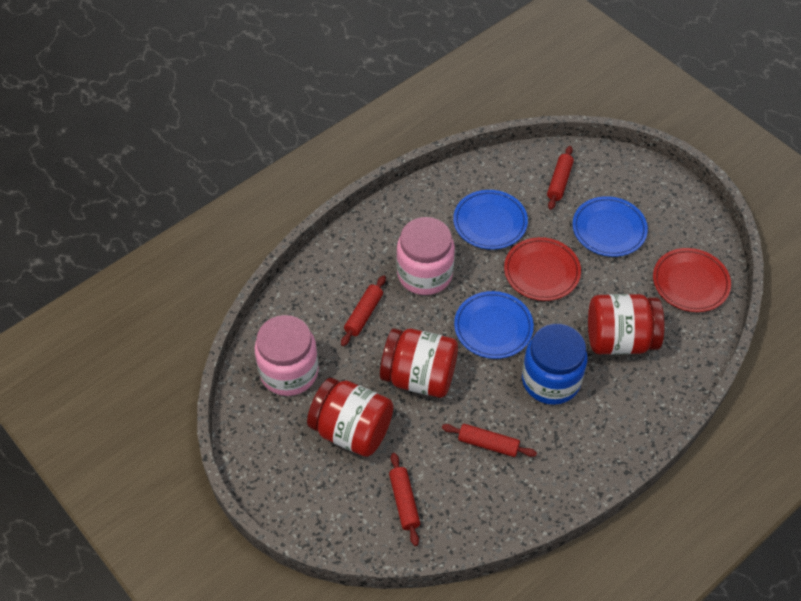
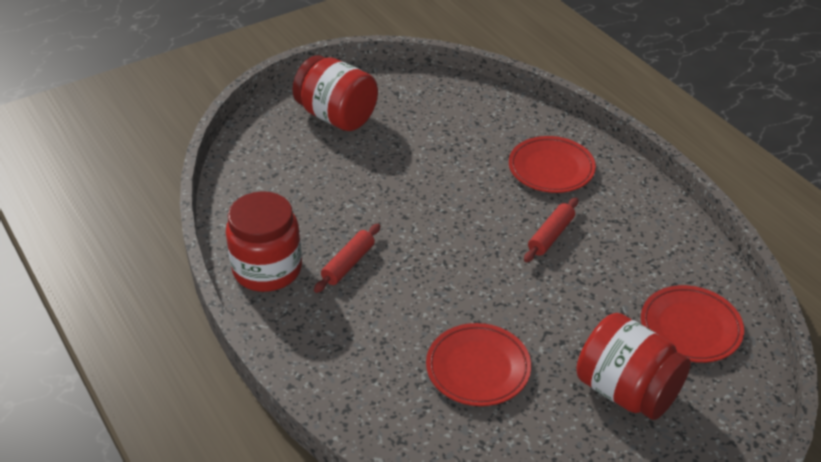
blue jar: 1 -> 0
blue plate: 3 -> 0
pink jar: 2 -> 0
red plate: 2 -> 3
red rolling pin: 4 -> 2

